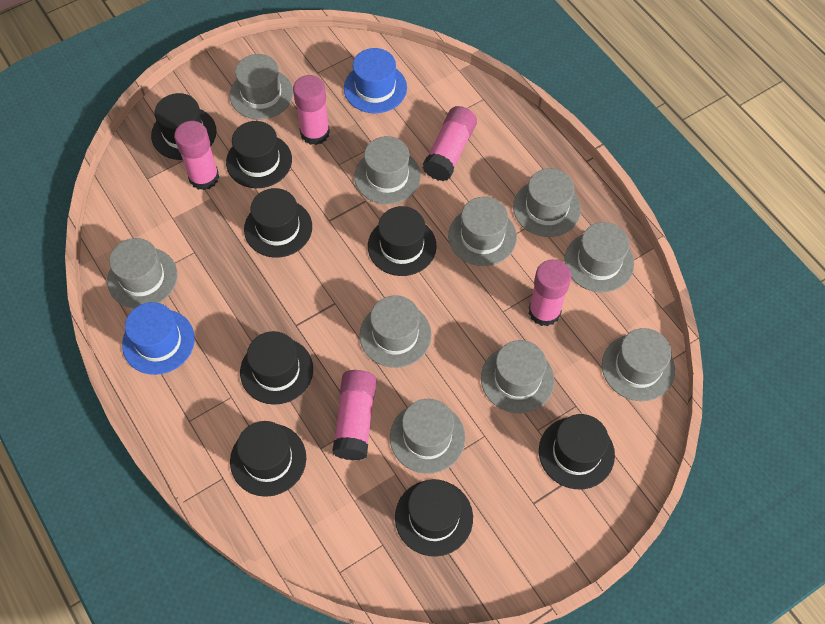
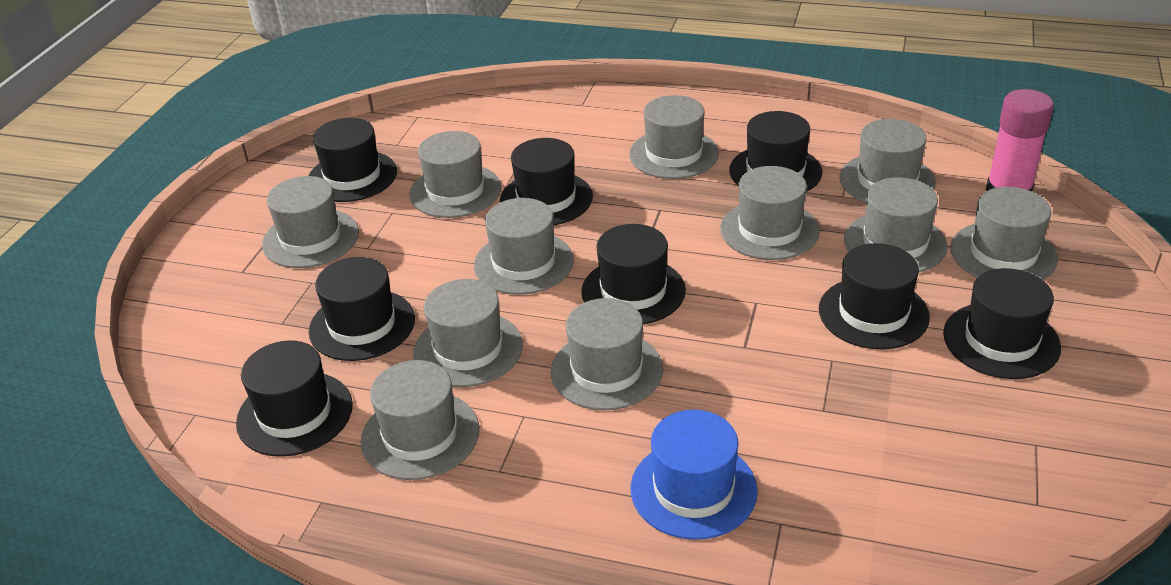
blue hat: 2 -> 1
grey hat: 10 -> 11
pink glue stick: 5 -> 1

